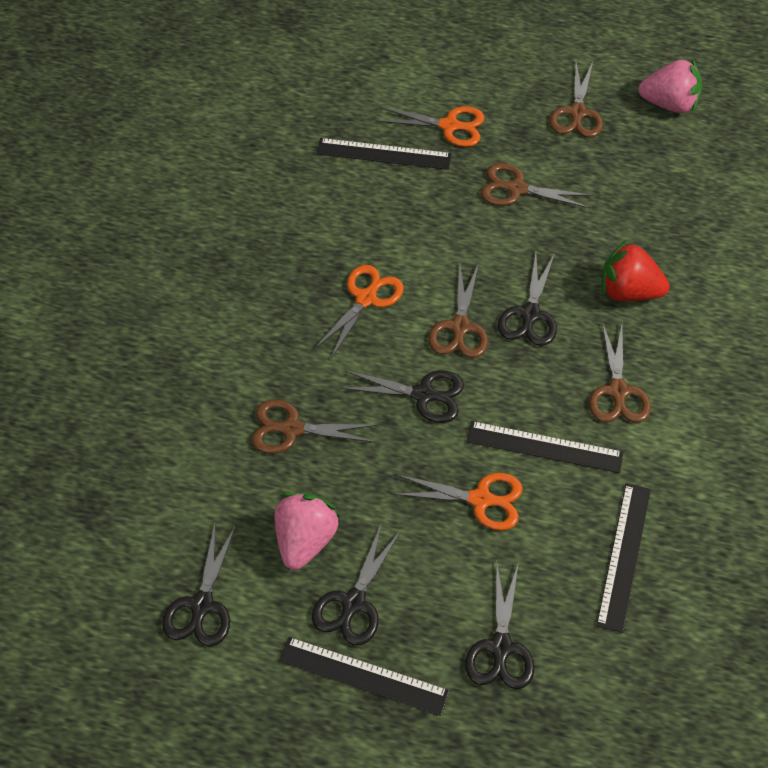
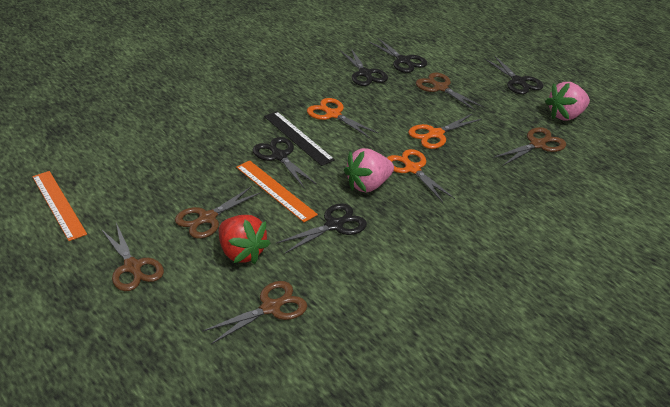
black ruler: 4 -> 1
orange ruler: 0 -> 2

